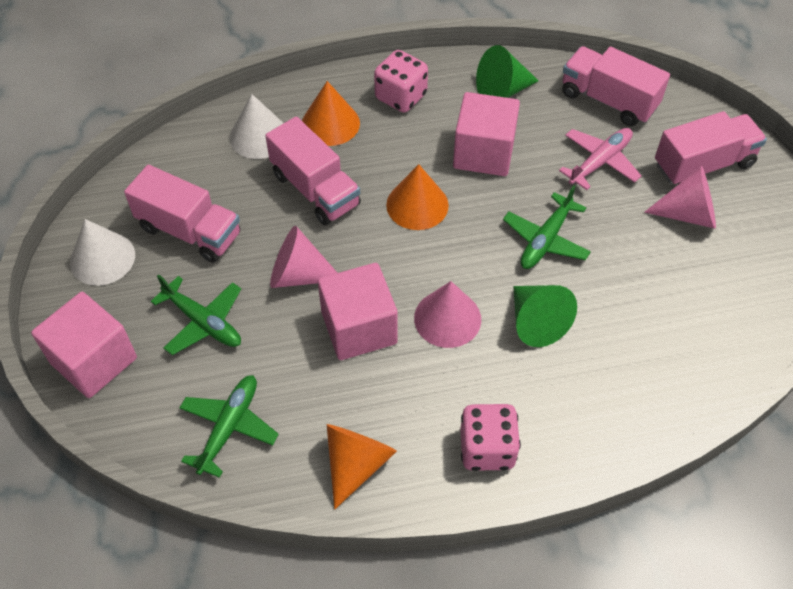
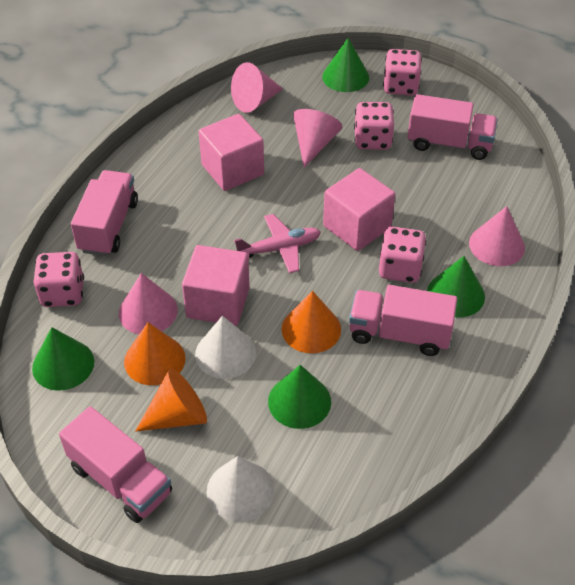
green cone: 2 -> 4
green plane: 3 -> 0
pink cone: 3 -> 4
pink dice: 2 -> 4

